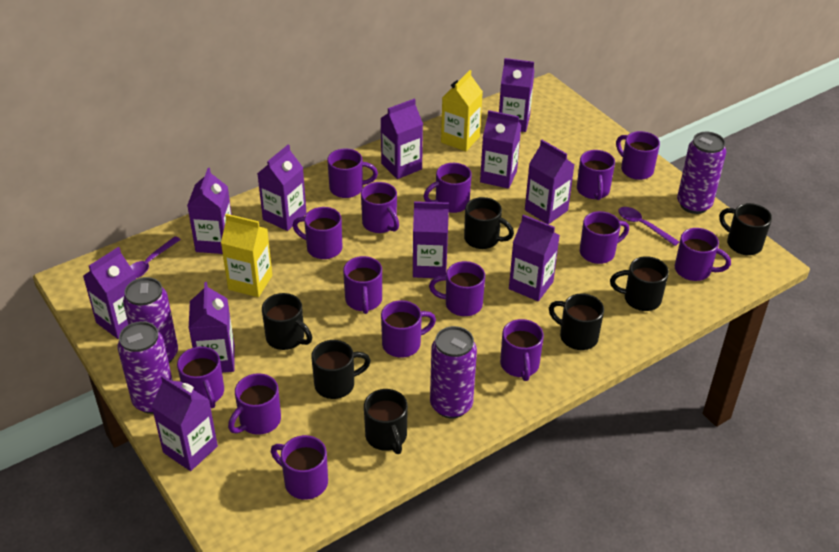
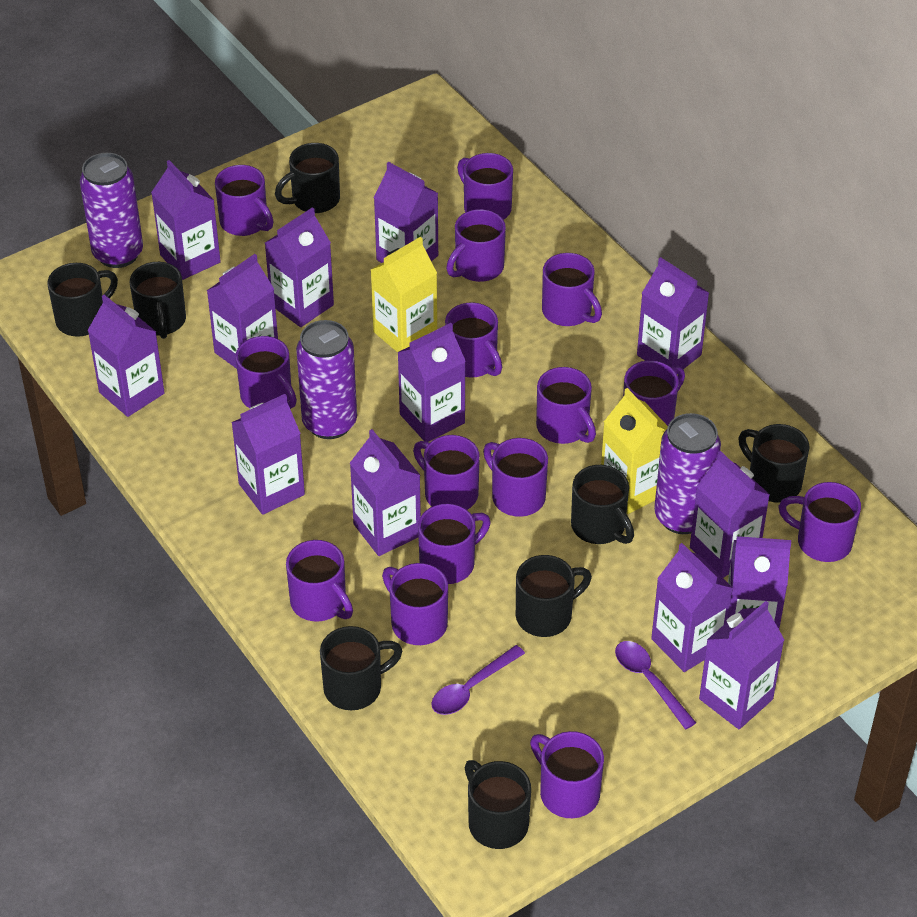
black mug: 7 -> 8
purple can: 4 -> 3
purple carton: 11 -> 13

